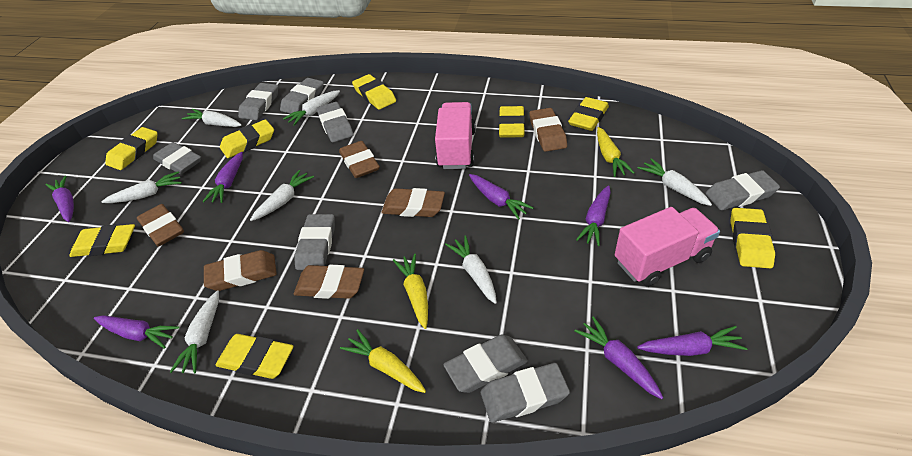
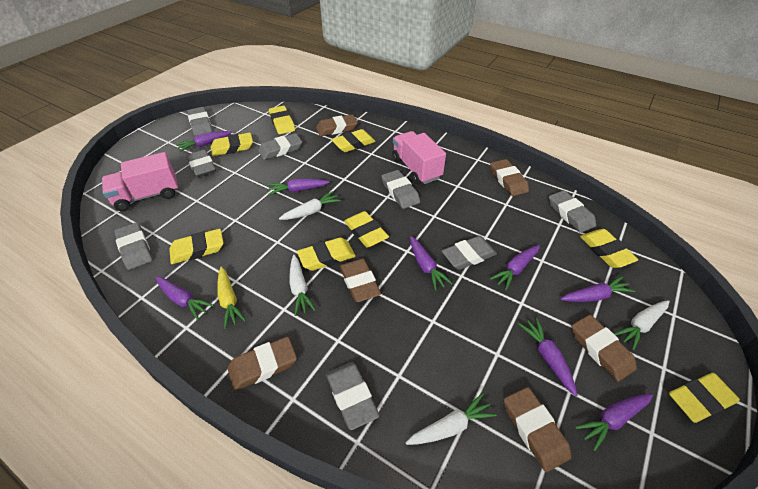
purple carrot: 7 -> 8
white carrot: 7 -> 4
yellow carrot: 3 -> 1

